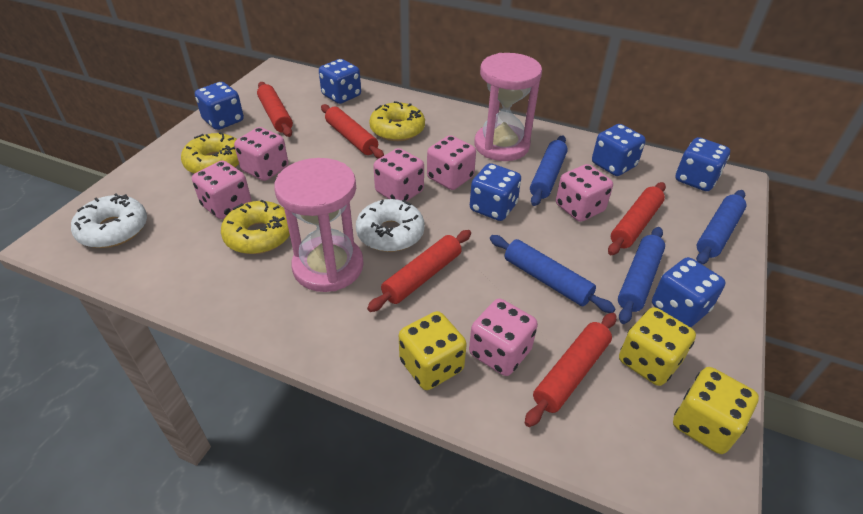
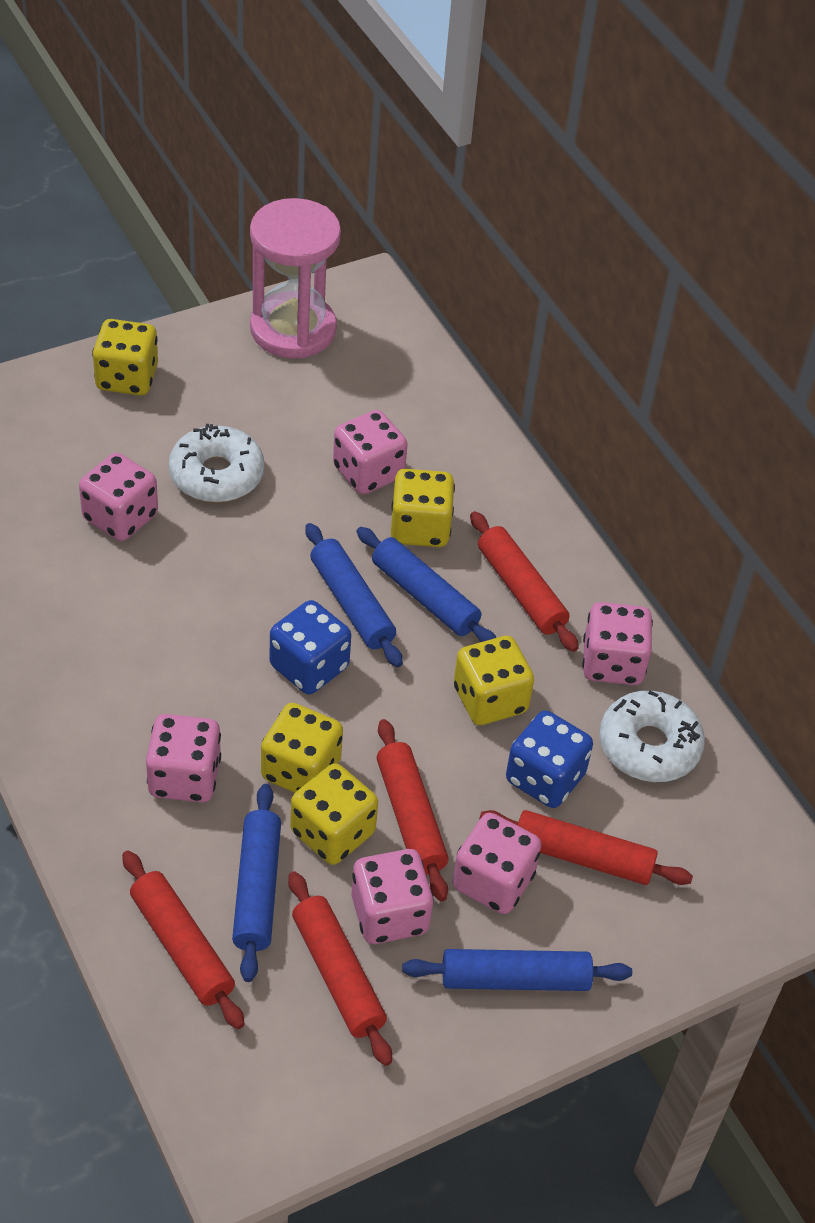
blue dice: 6 -> 2
pink hourglass: 2 -> 1
yellow dice: 3 -> 5
yellow donut: 3 -> 0

